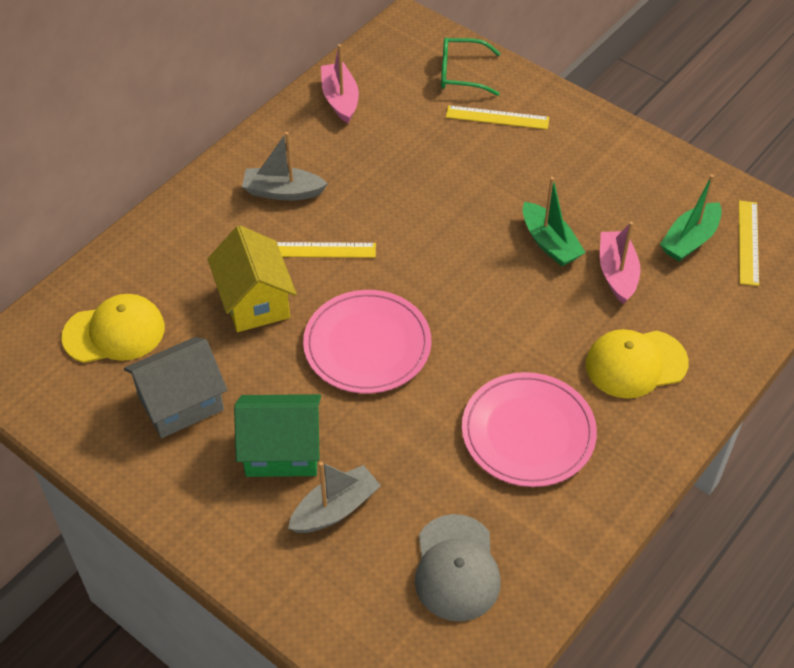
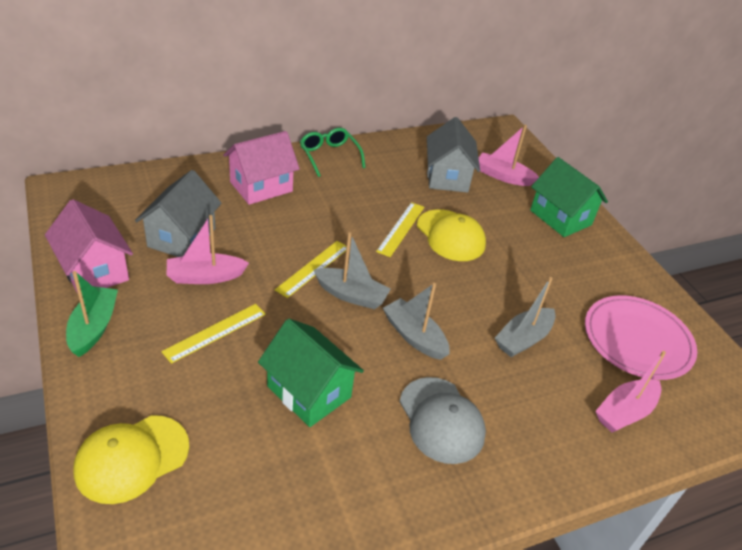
green boat: 2 -> 1
green house: 1 -> 2
grey boat: 2 -> 3
grey house: 1 -> 2
pink boat: 2 -> 3
pink house: 0 -> 2
pink plate: 2 -> 1
yellow house: 1 -> 0

